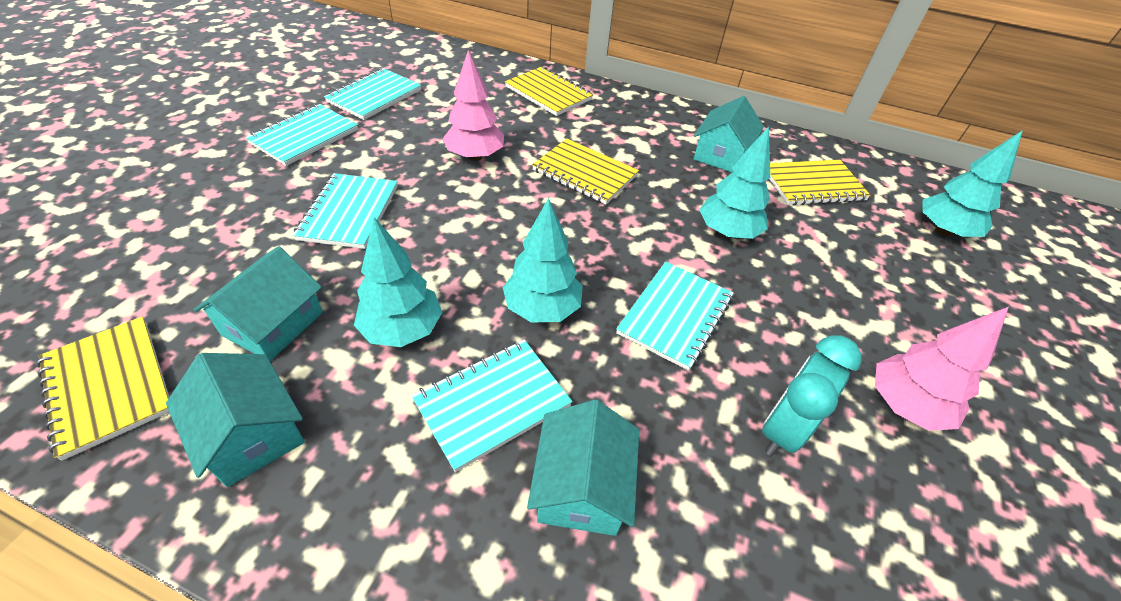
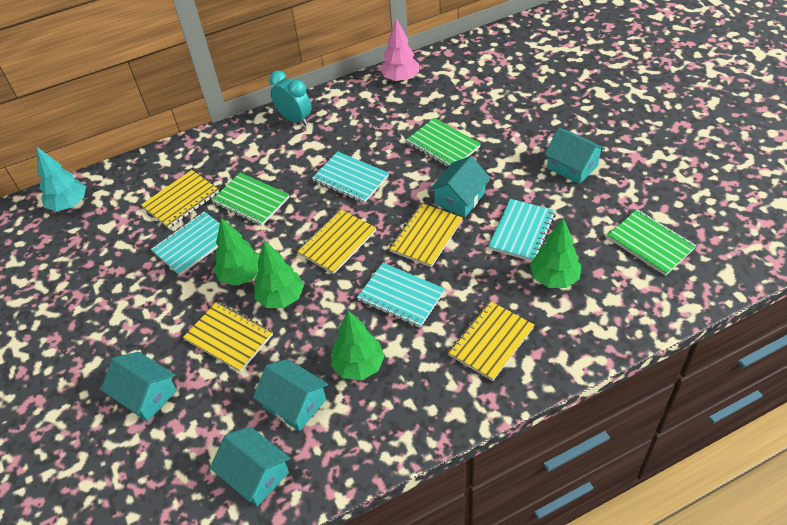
green notebook: 0 -> 3
green tree: 0 -> 4
pink tree: 2 -> 1
turquoise house: 4 -> 5
turquoise notebook: 5 -> 4
turquoise tree: 4 -> 1
yellow notebook: 4 -> 5

